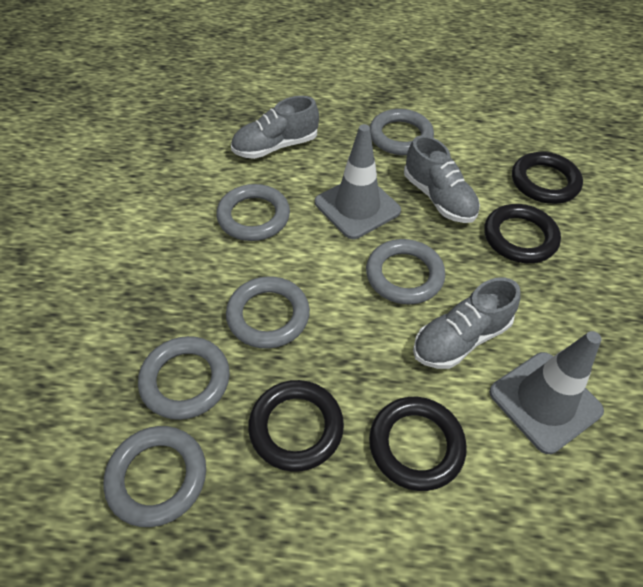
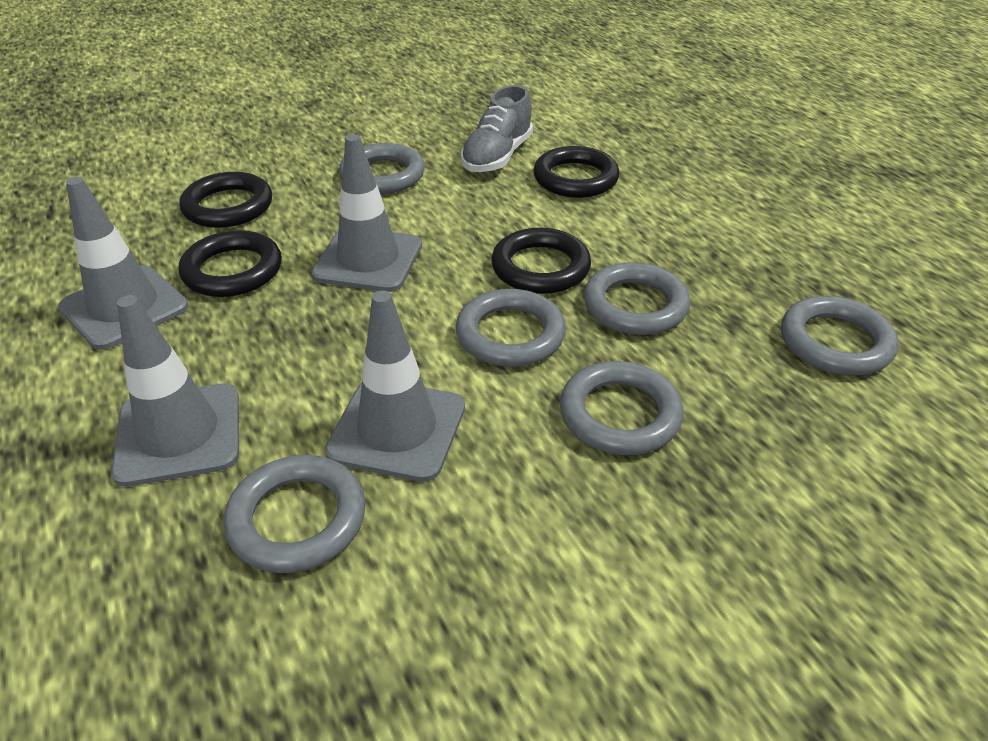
grey shoe: 3 -> 1
grey traffic cone: 2 -> 4

